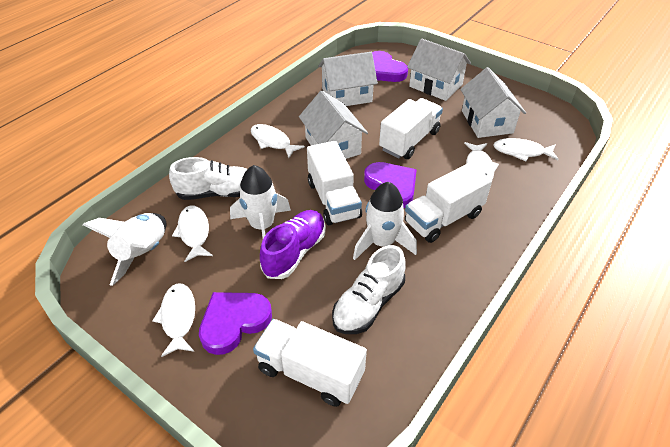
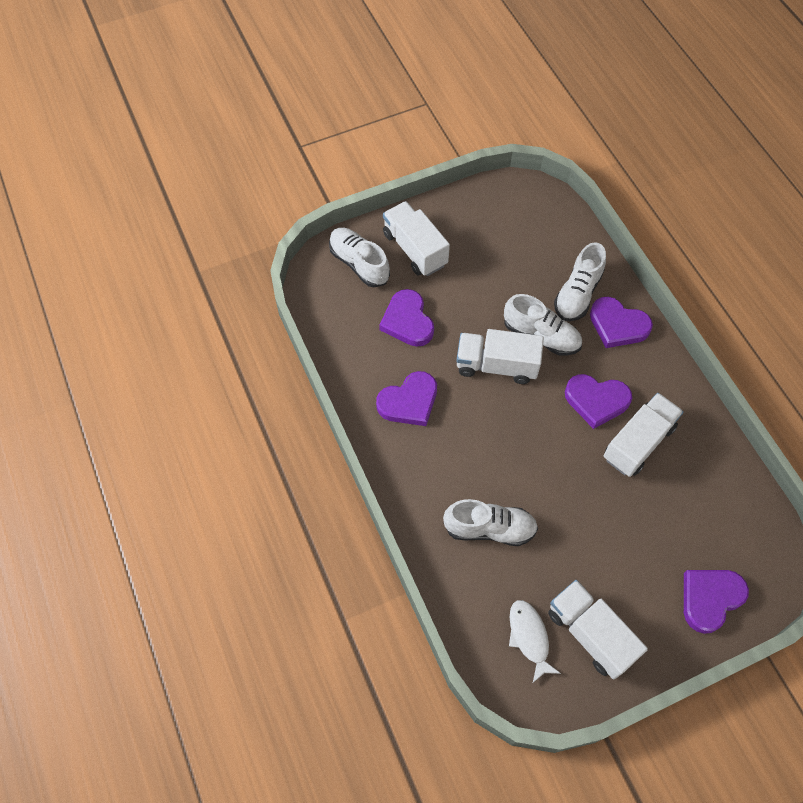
purple heart: 3 -> 5
purple shoe: 1 -> 0
white fish: 5 -> 1
white house: 4 -> 0
white rocket: 3 -> 0
white shoe: 2 -> 4

